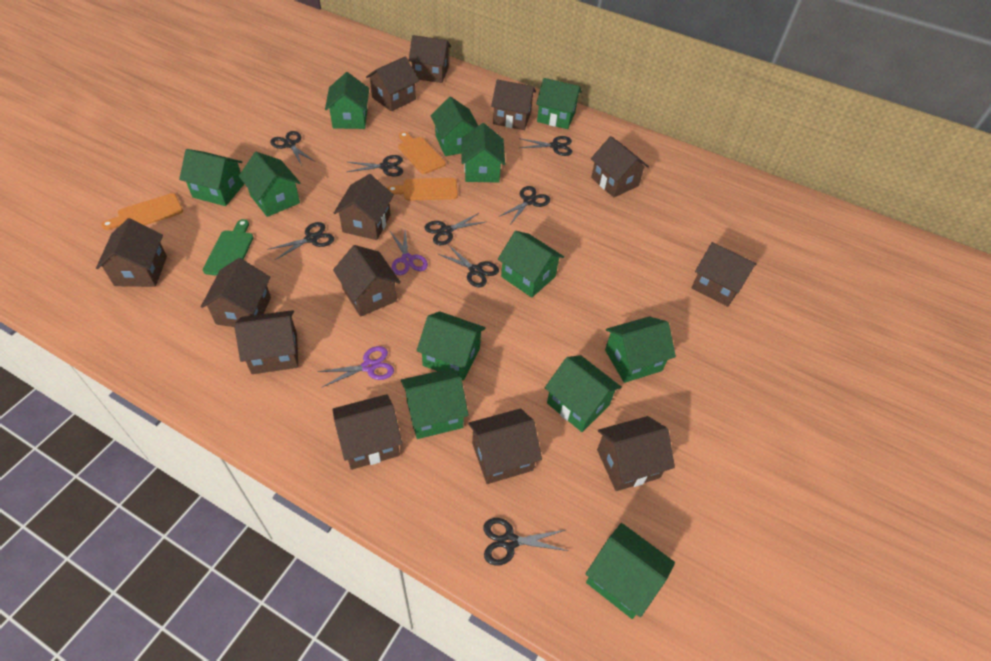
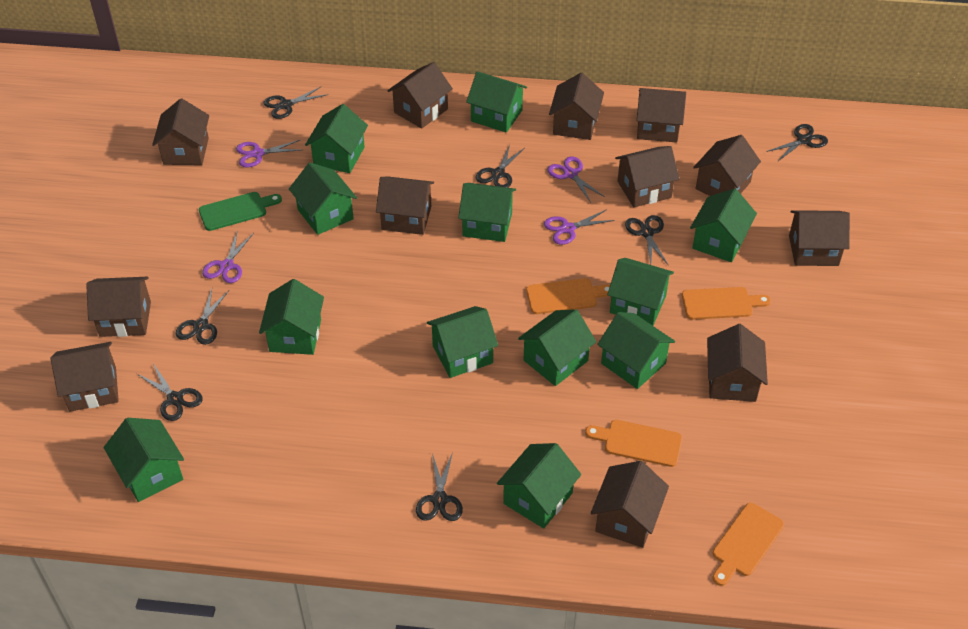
black scissors: 8 -> 7
brown house: 13 -> 12
orange cutting board: 3 -> 4
purple scissors: 2 -> 4

